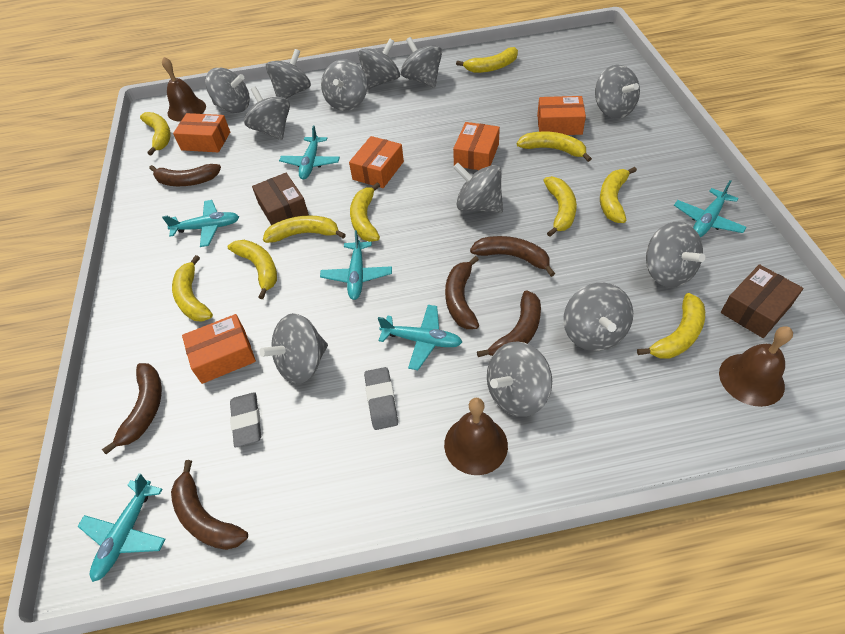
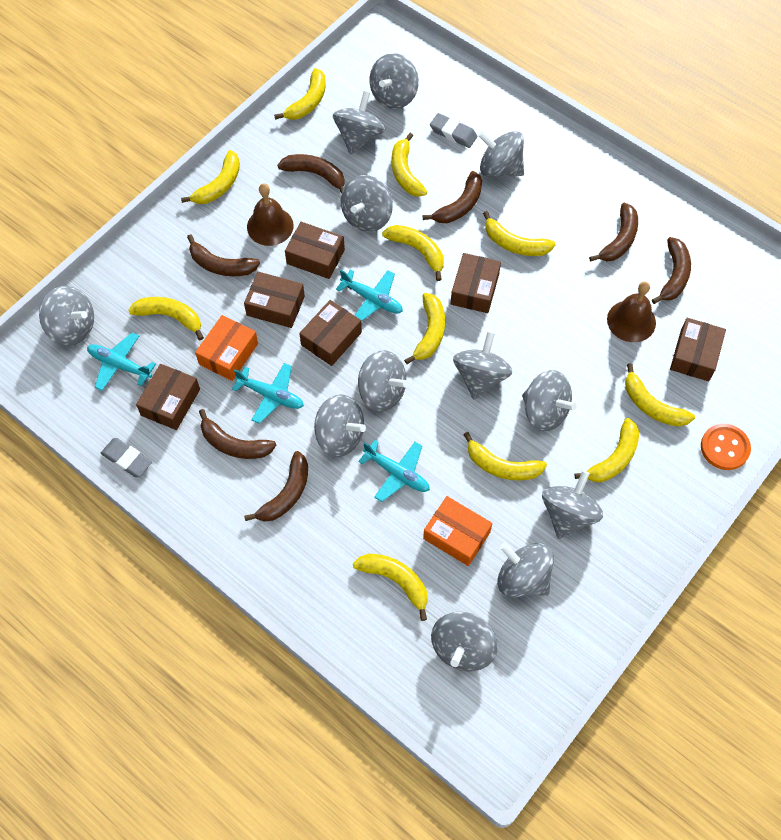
brown banana: 6 -> 7
brown bell: 3 -> 2
brown box: 2 -> 6
orange box: 5 -> 2
orange button: 0 -> 1
turquoise plane: 6 -> 4
yellow banana: 10 -> 11

